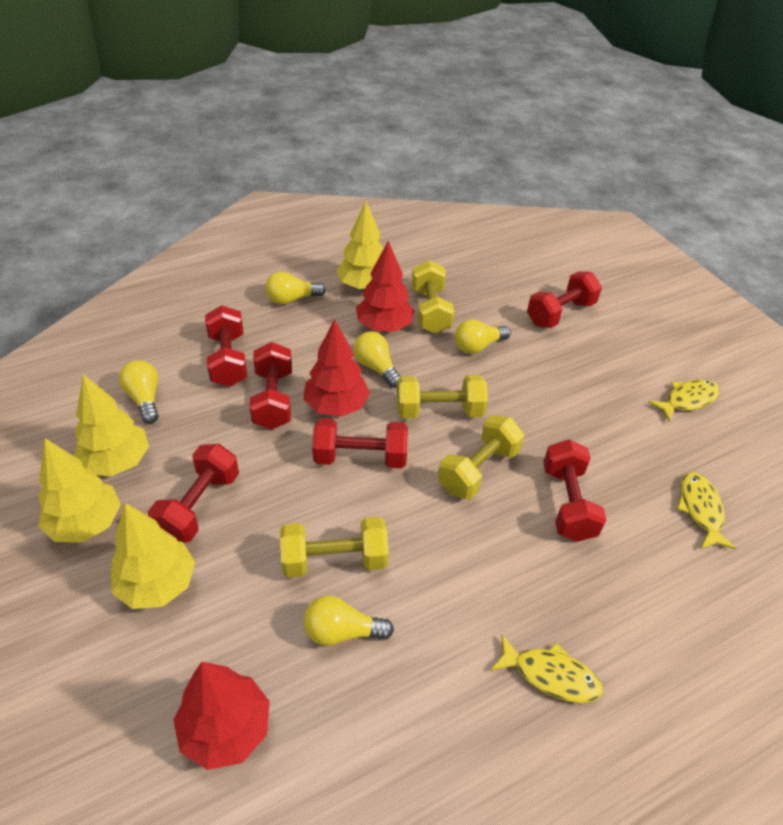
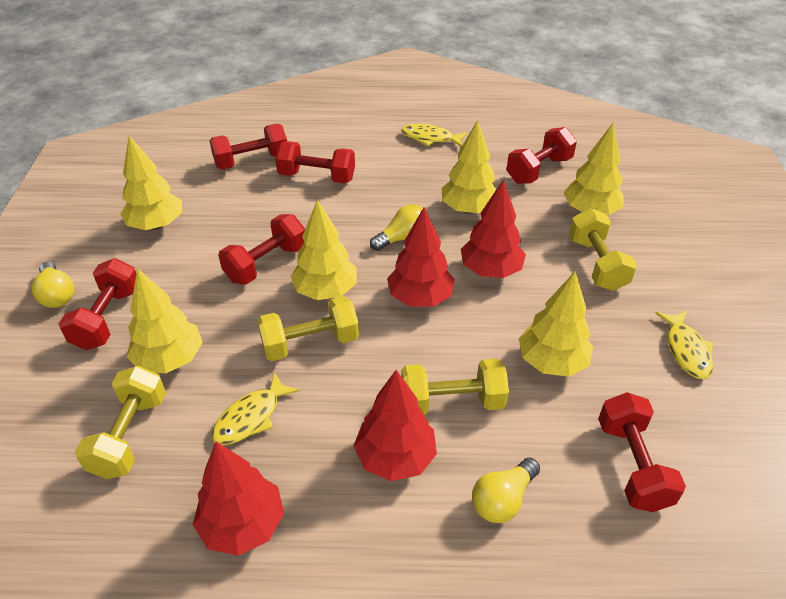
red tree: 3 -> 4
yellow light bulb: 5 -> 3
yellow tree: 4 -> 6

